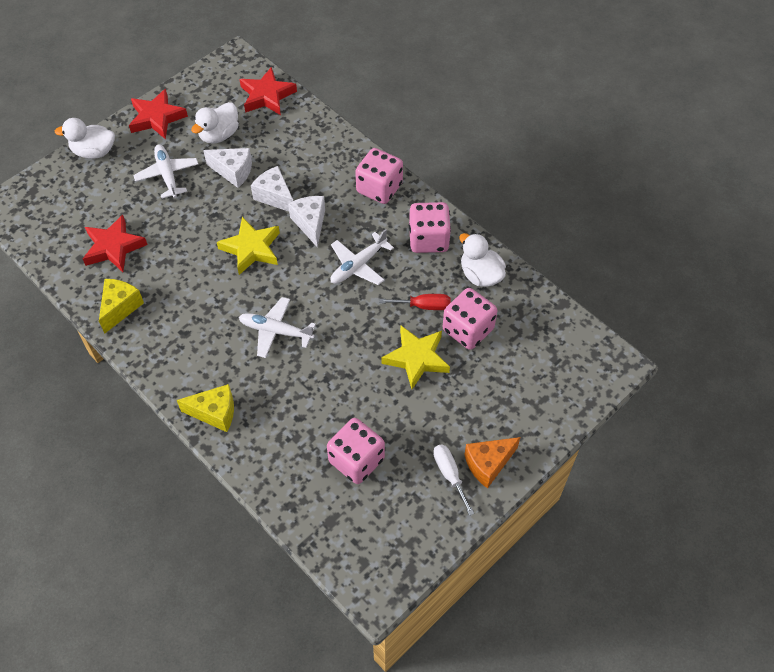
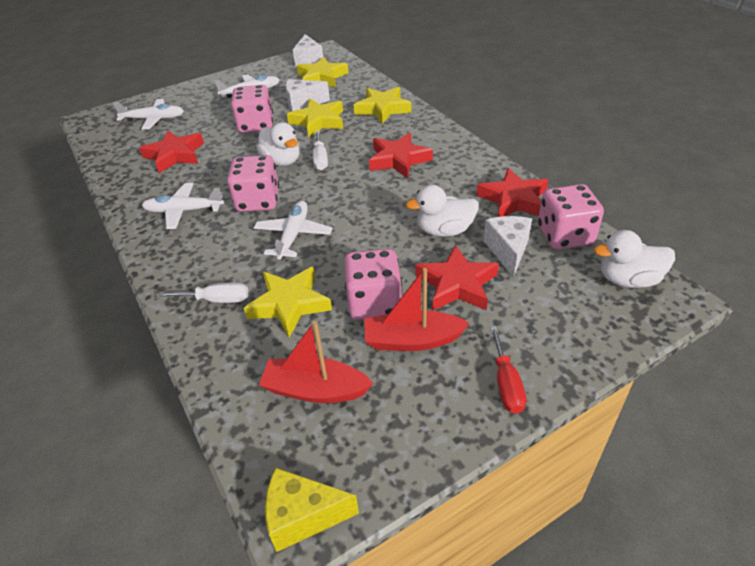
orange cheese: 1 -> 0
red boat: 0 -> 2
red star: 3 -> 4
white plane: 3 -> 4
white screwdriver: 1 -> 2
yellow cheese: 2 -> 1
yellow star: 2 -> 4

